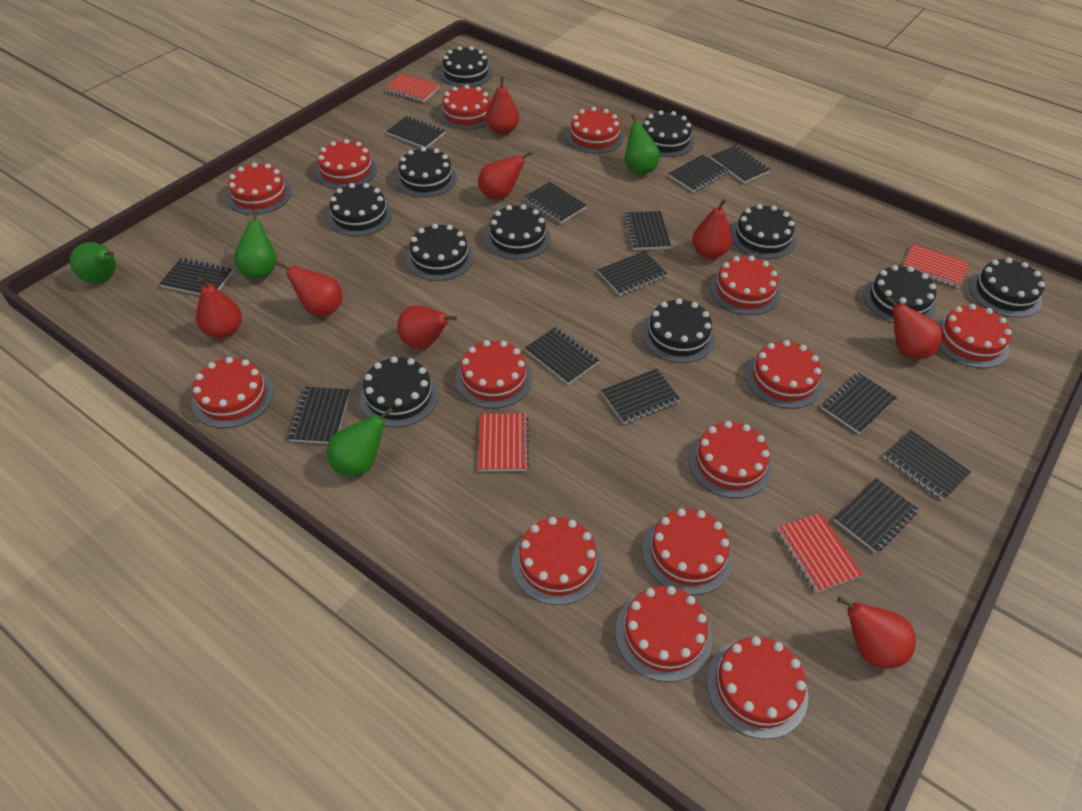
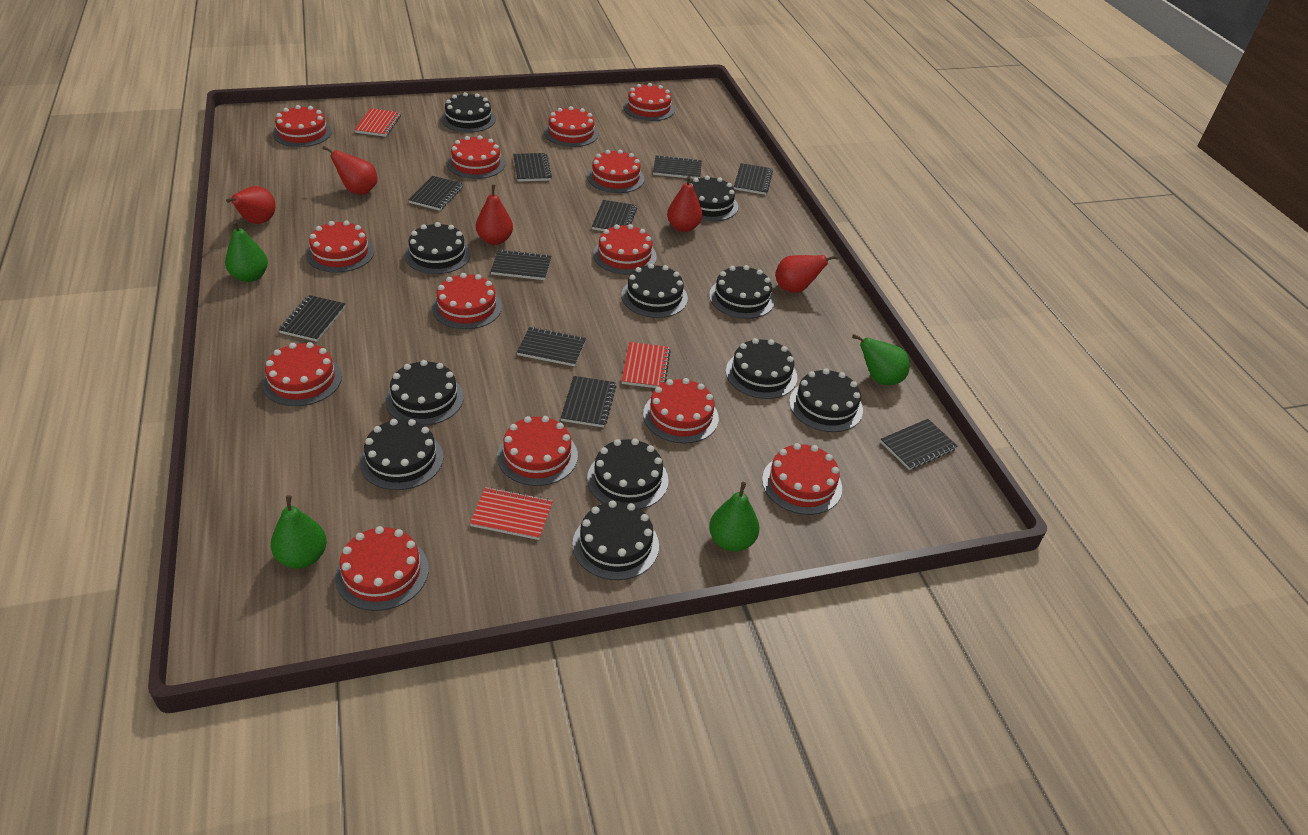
black notebook: 13 -> 10
red cake: 14 -> 13
red notebook: 4 -> 3
red pear: 8 -> 5

